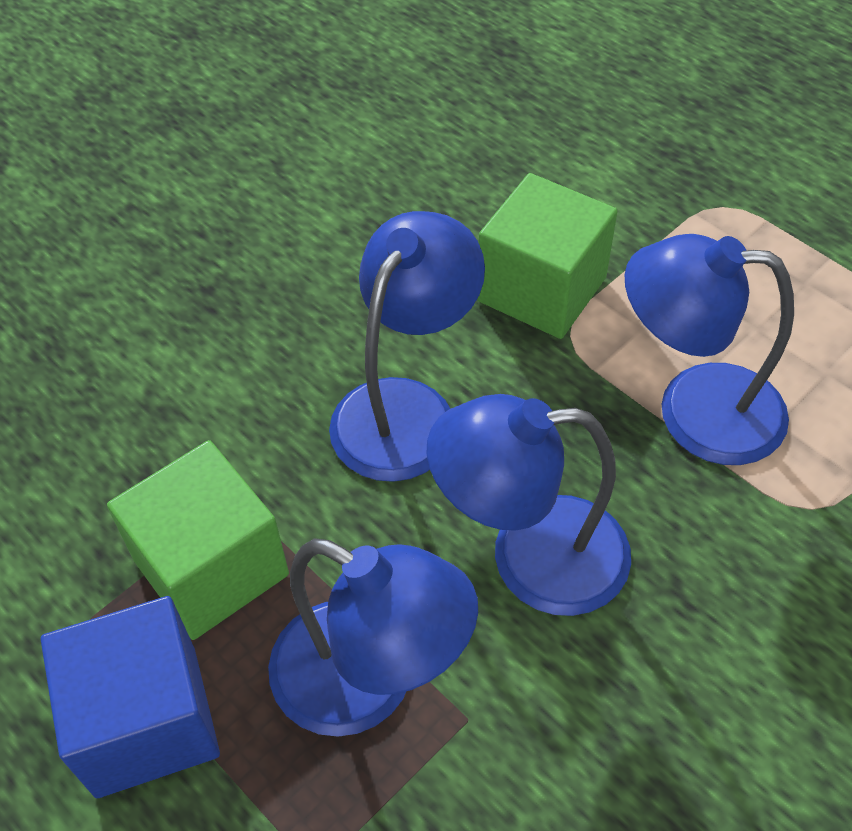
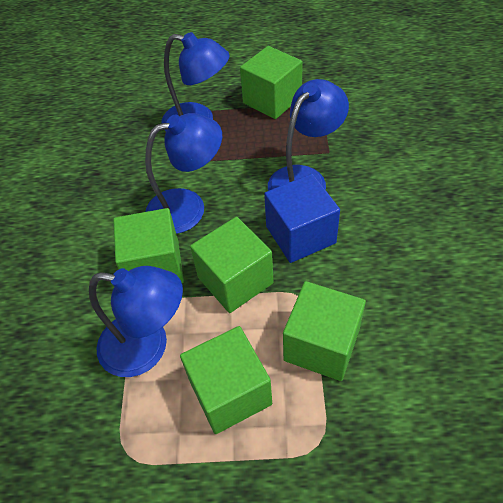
green cube: 2 -> 5

